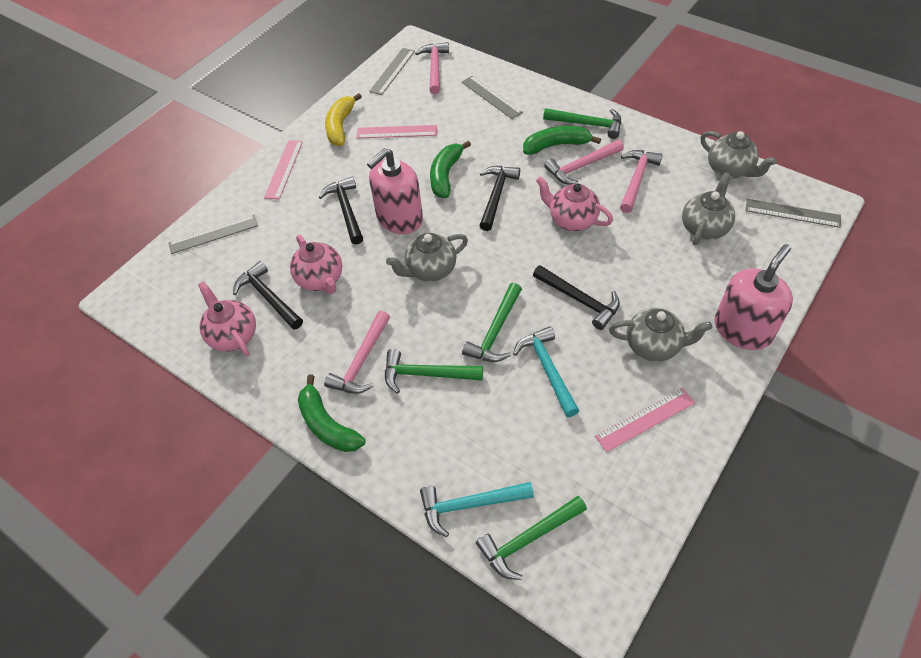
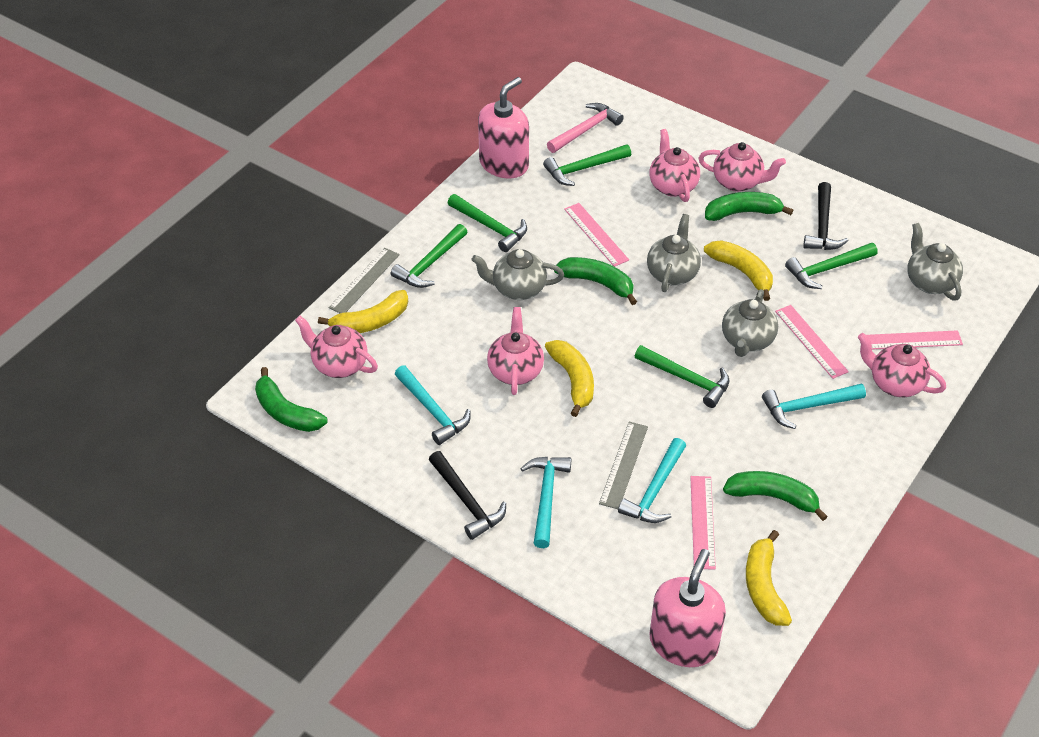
black hammer: 4 -> 2
green banana: 3 -> 4
green hammer: 4 -> 5
grey ruler: 4 -> 2
pink hammer: 4 -> 1
pink ruler: 3 -> 4
pink teapot: 3 -> 5
turquoise hammer: 2 -> 4
yellow banana: 1 -> 4

